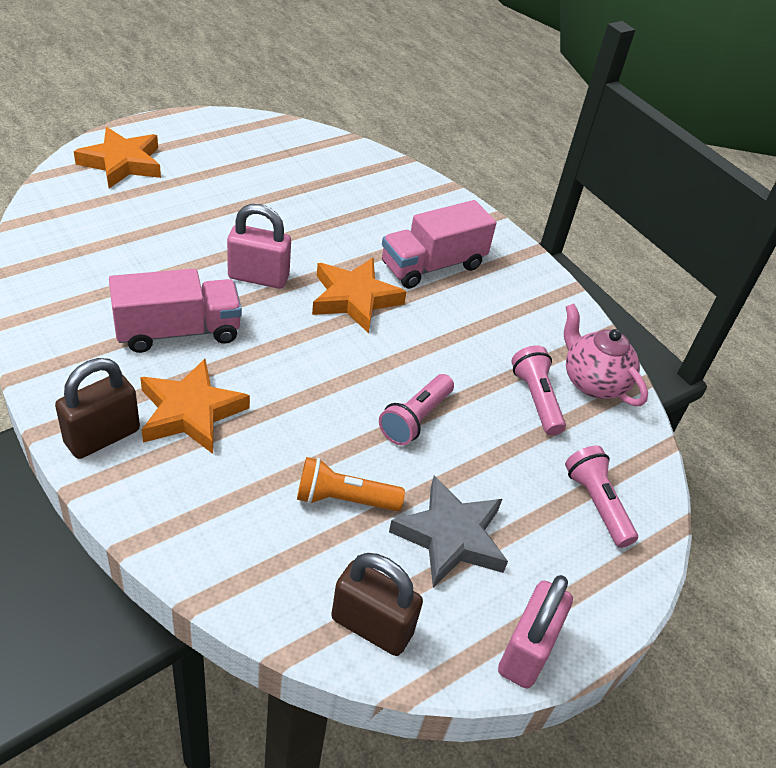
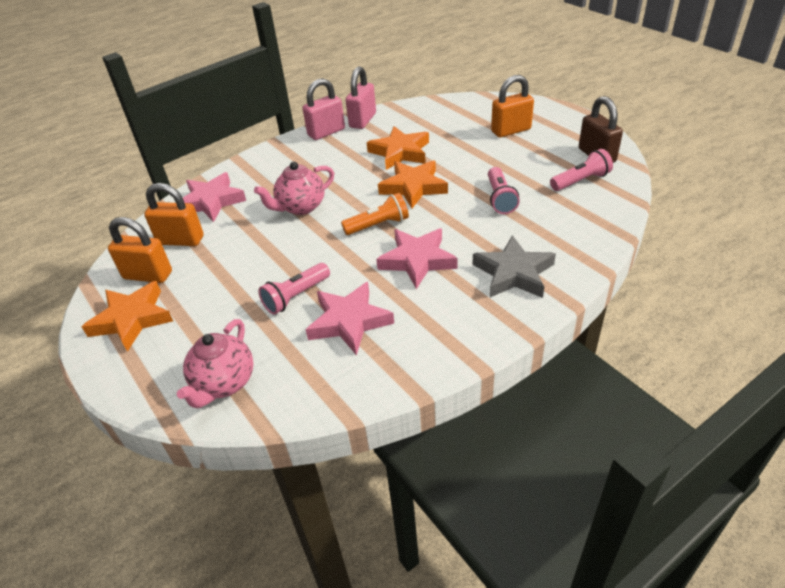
brown padlock: 2 -> 1
orange padlock: 0 -> 3
pink star: 0 -> 3
pink teapot: 1 -> 2
pink truck: 2 -> 0

